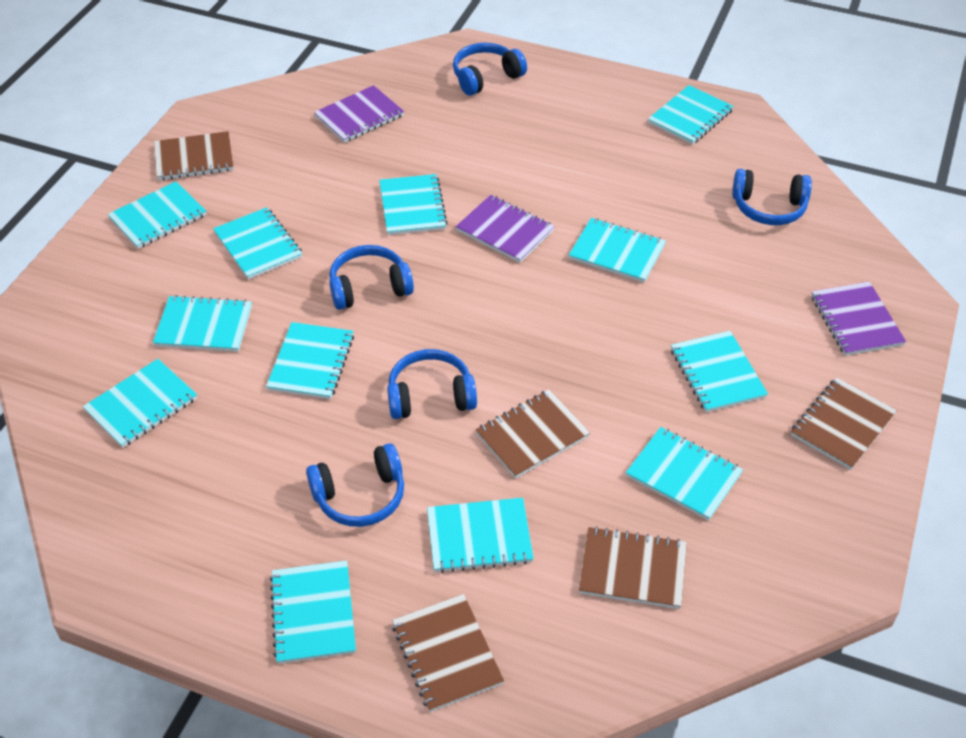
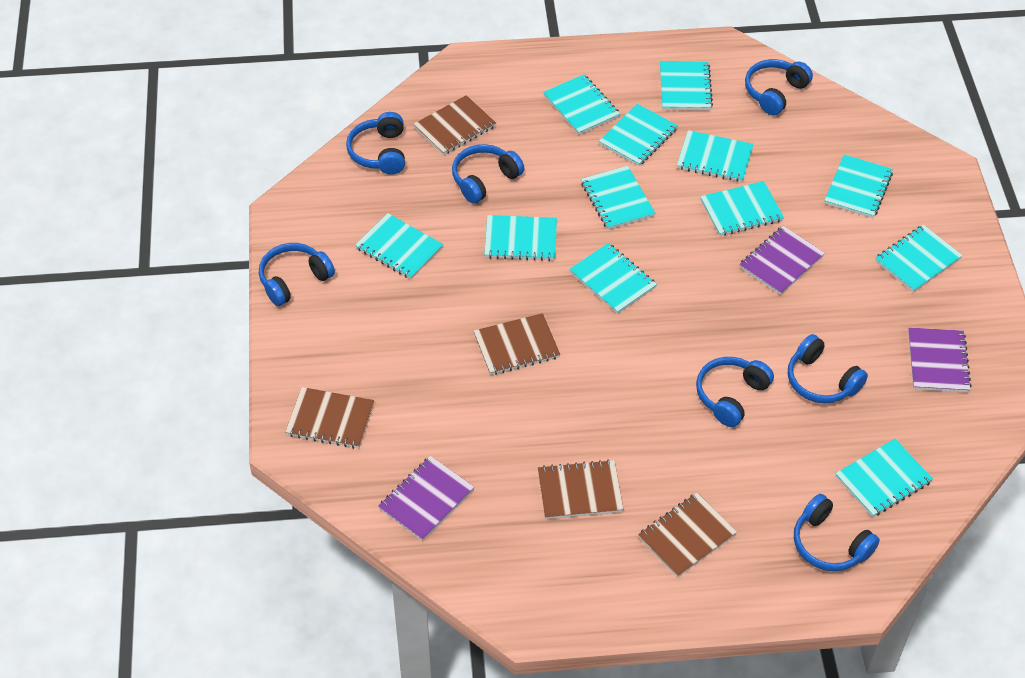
blue headphones: 5 -> 7

